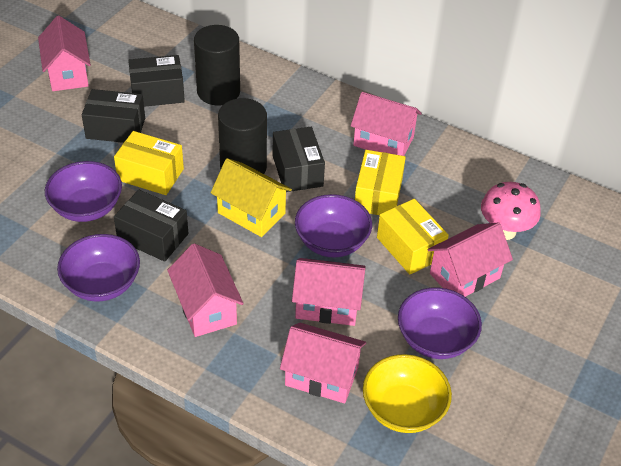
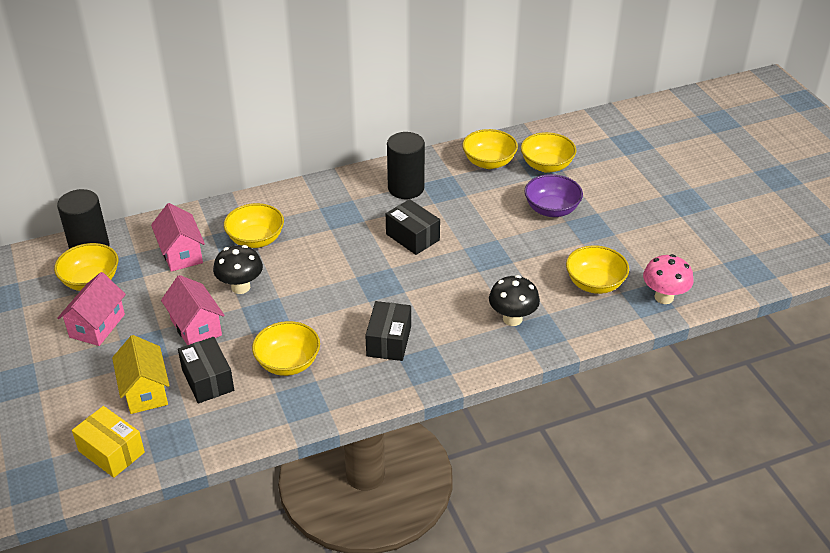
black box: 4 -> 3
black mushroom: 0 -> 2
pink house: 6 -> 3
purple bowl: 4 -> 1
yellow bowl: 1 -> 6
yellow box: 3 -> 1

